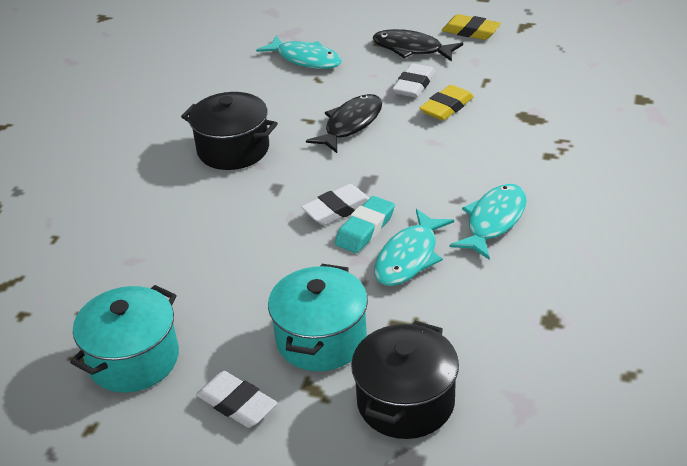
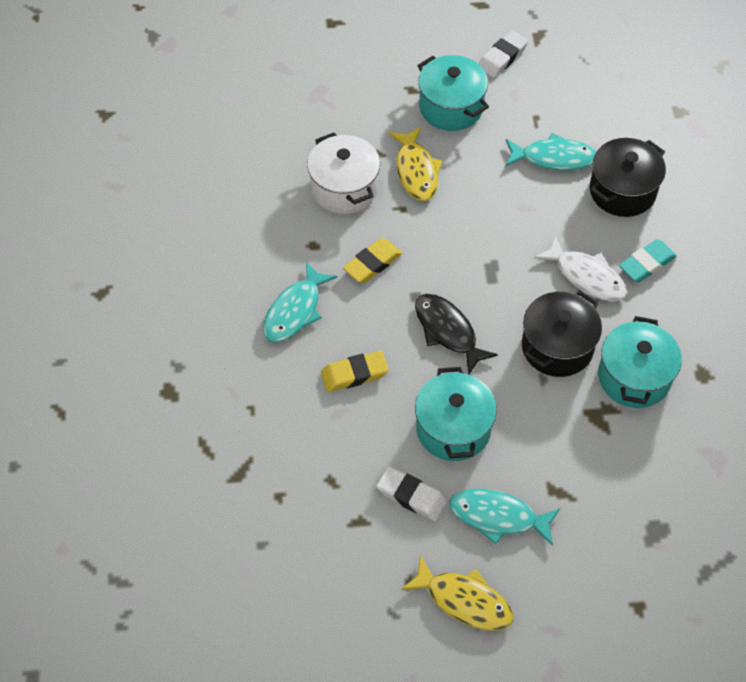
black fish: 2 -> 1
turquoise pot: 2 -> 3
white eraser: 3 -> 2
white fish: 0 -> 1
white pot: 0 -> 1
yellow fish: 0 -> 2

